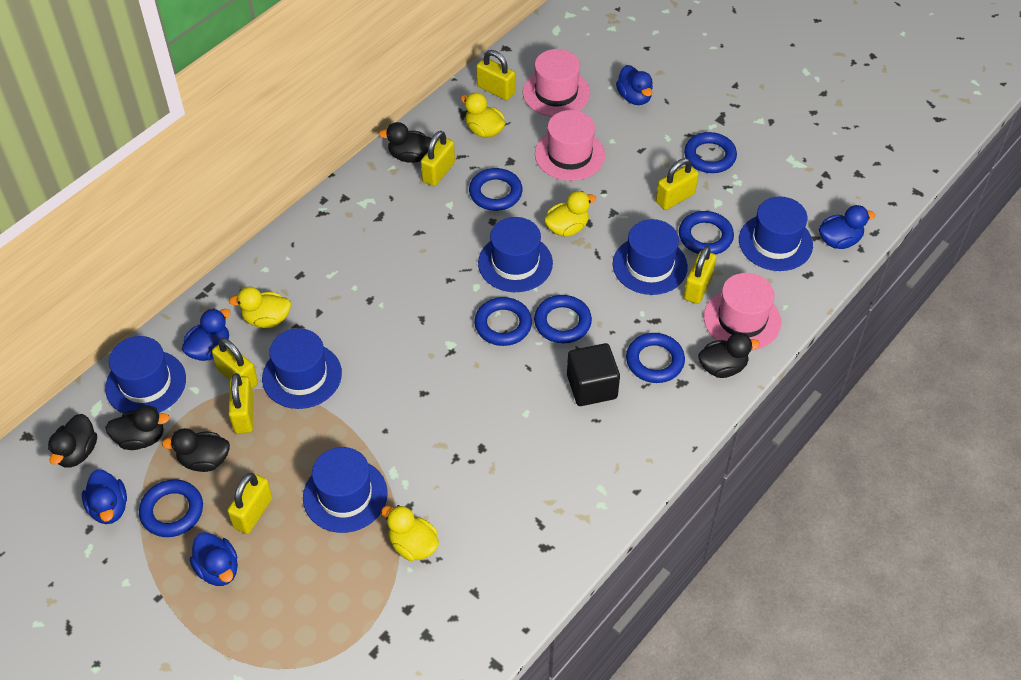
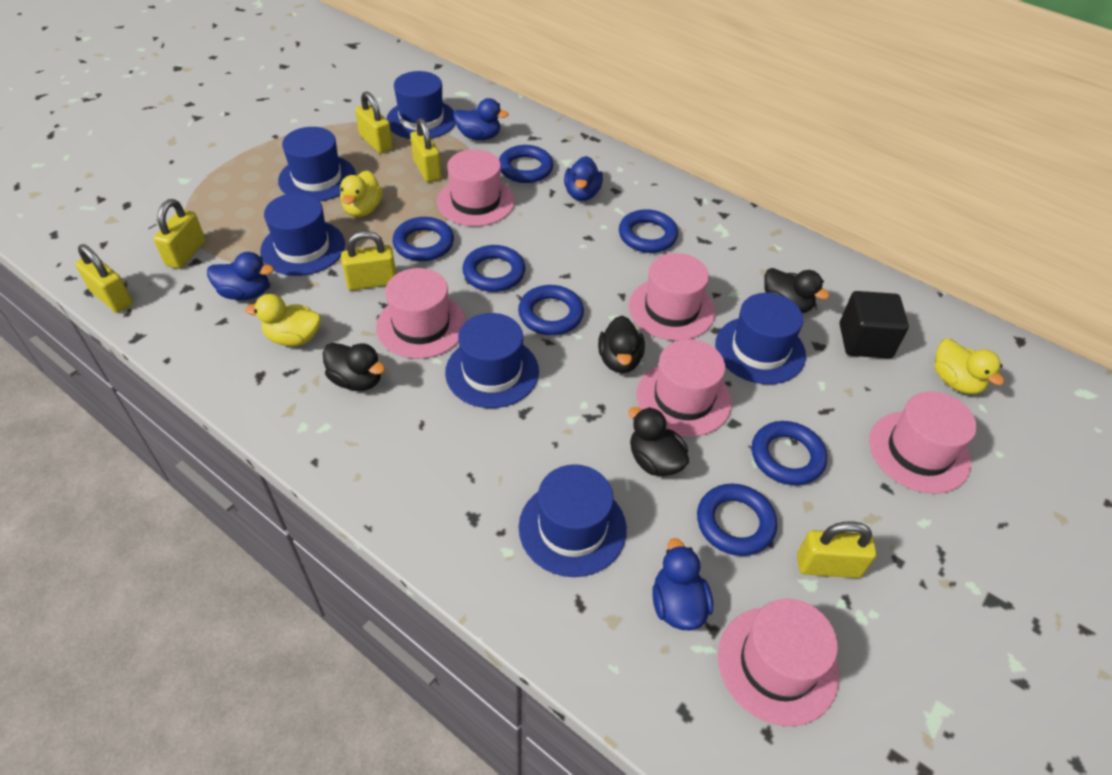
black duck: 5 -> 4
blue duck: 5 -> 4
pink hat: 3 -> 6
yellow duck: 4 -> 3
yellow padlock: 7 -> 6

